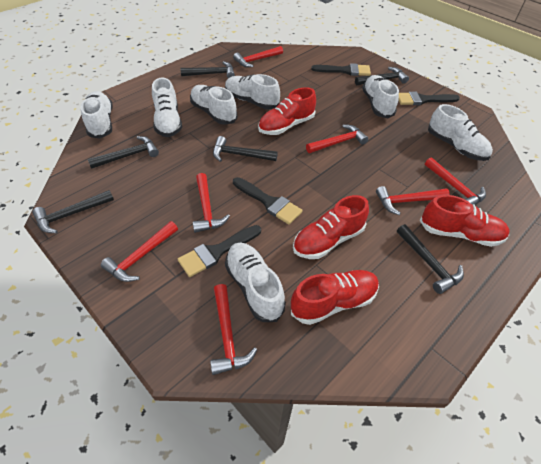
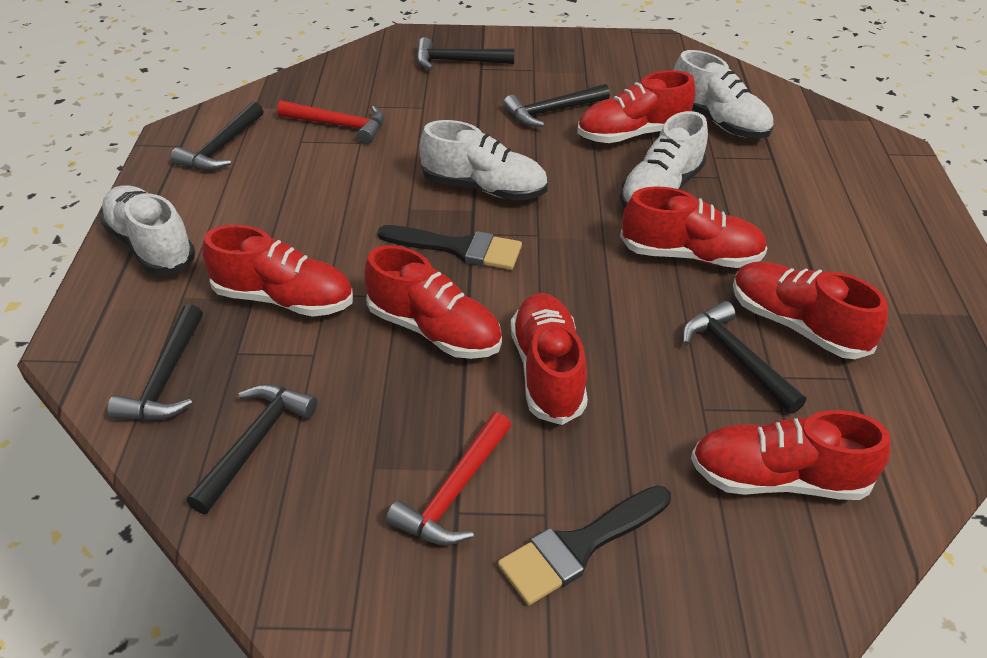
black brush: 4 -> 2
red hammer: 7 -> 2
red shoe: 4 -> 7
white shoe: 7 -> 4

